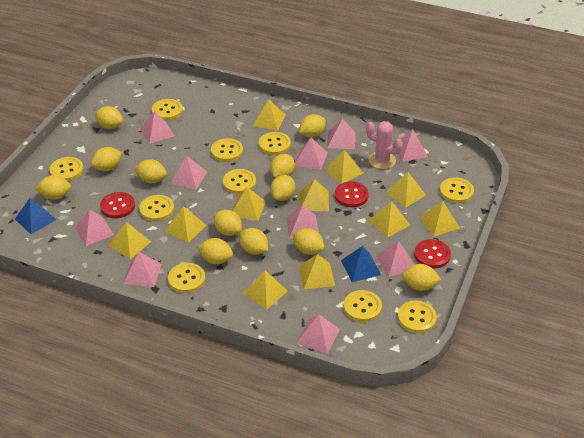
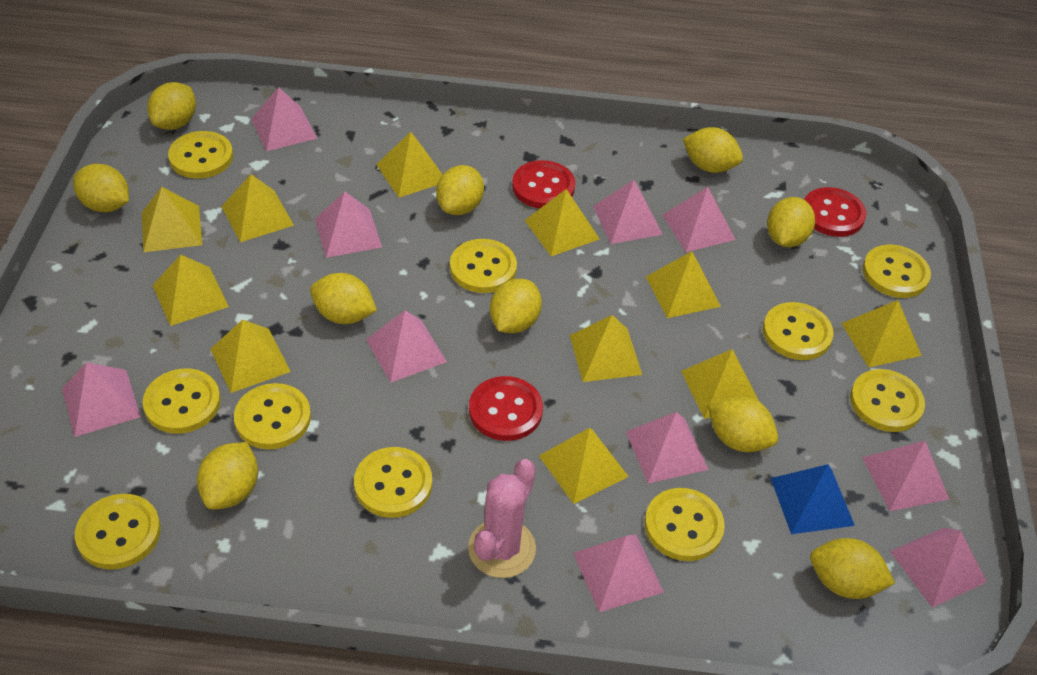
blue pyramid: 2 -> 1
yellow lemon: 12 -> 10

